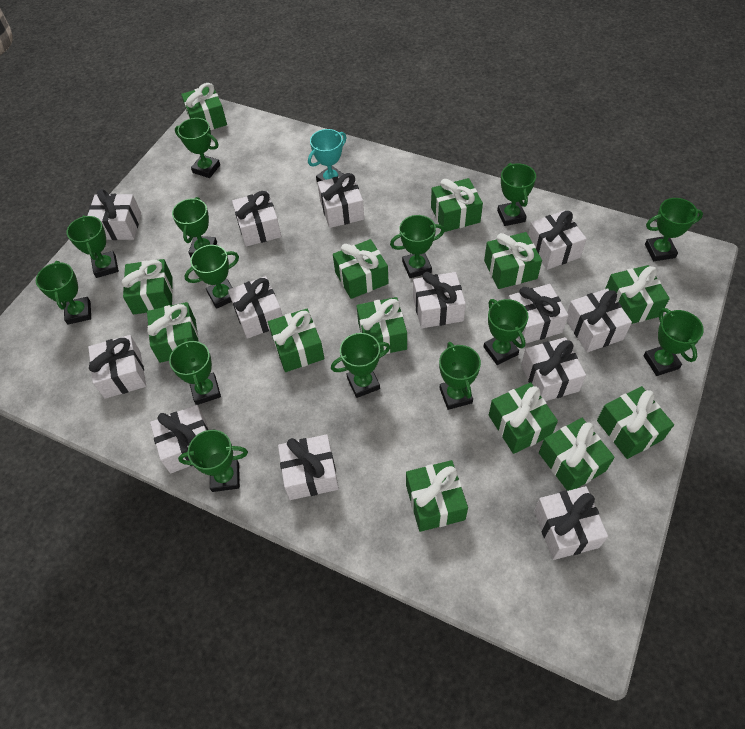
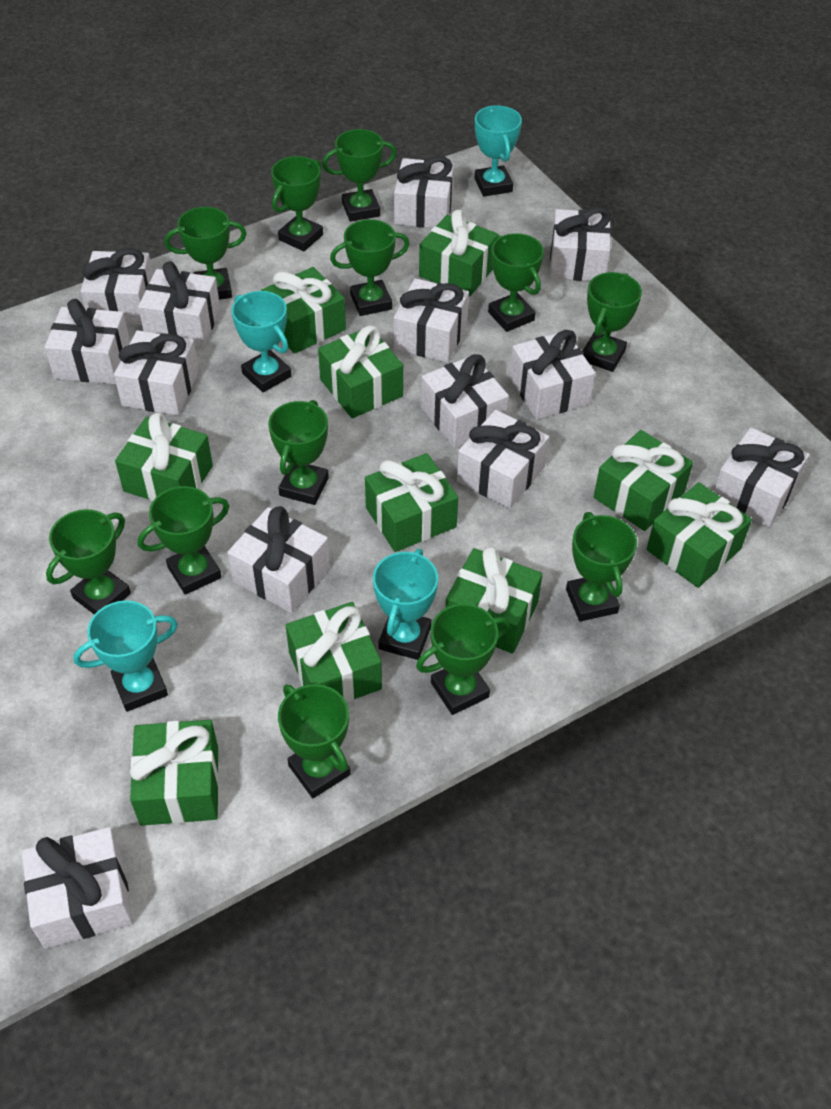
green gift: 13 -> 10
green trophy: 14 -> 12
turquoise trophy: 1 -> 4

